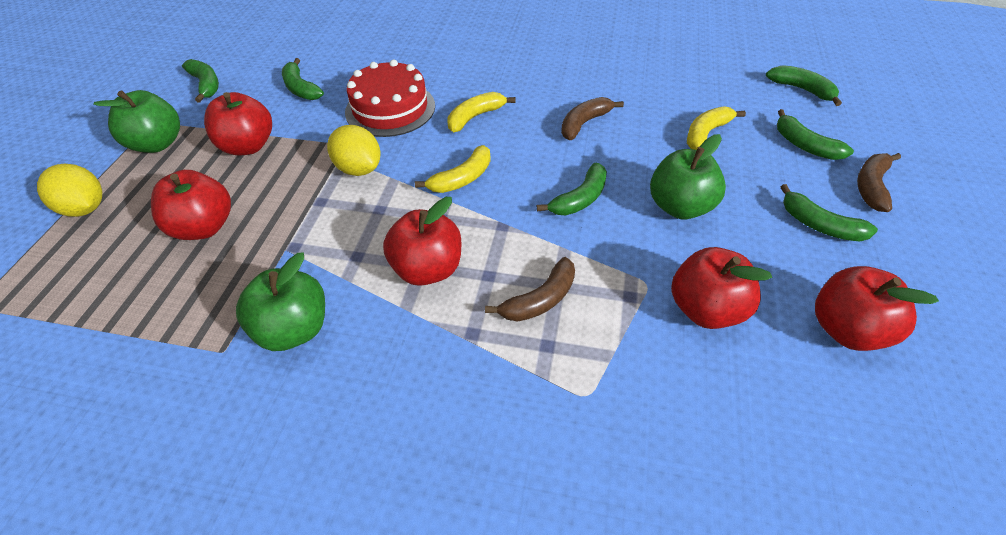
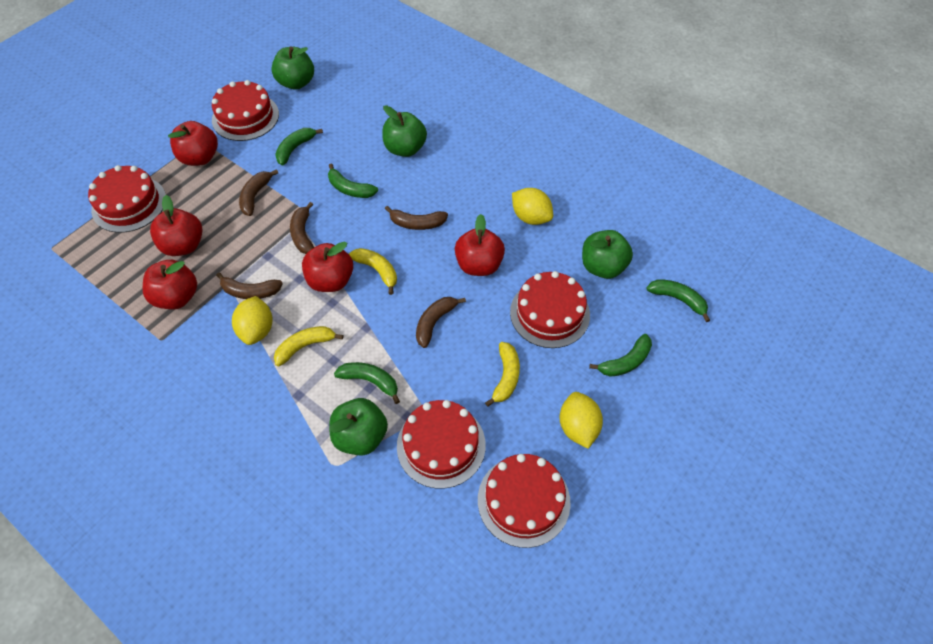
brown banana: 3 -> 5
green apple: 3 -> 4
green banana: 6 -> 5
red cake: 1 -> 5
yellow lemon: 2 -> 3

